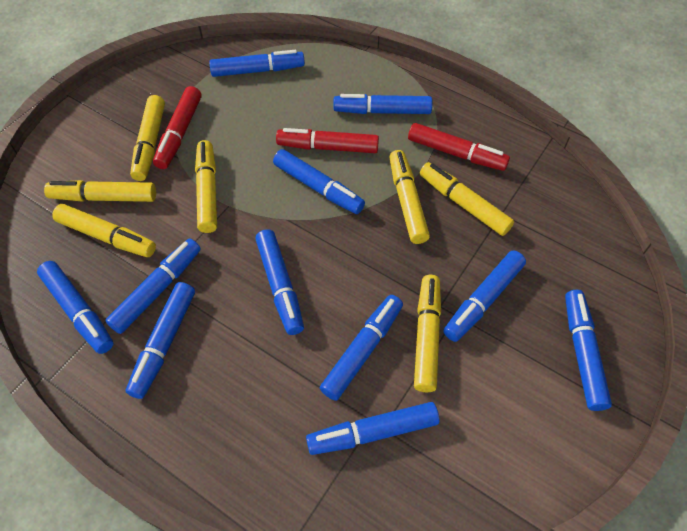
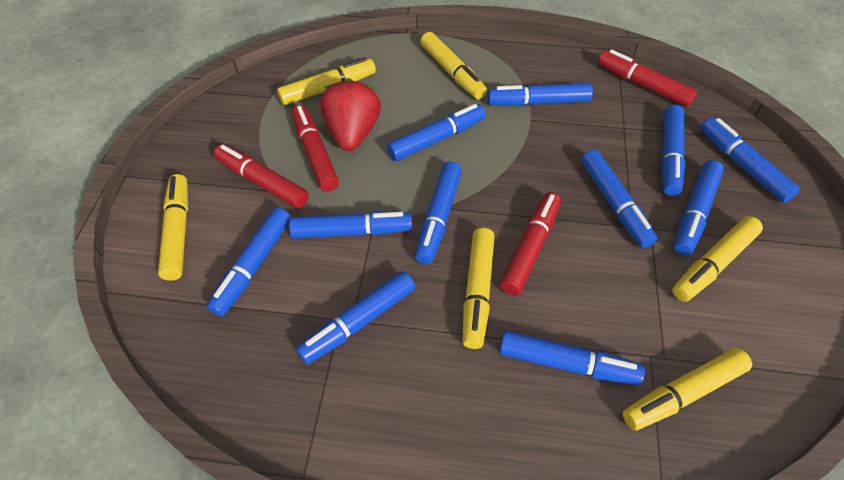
red marker: 3 -> 4
red strawberry: 0 -> 1
yellow marker: 7 -> 6

